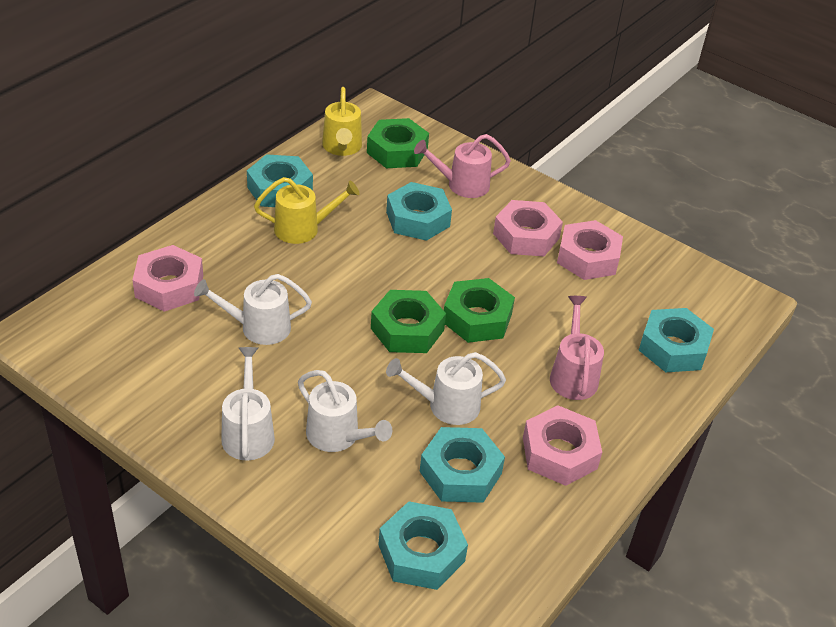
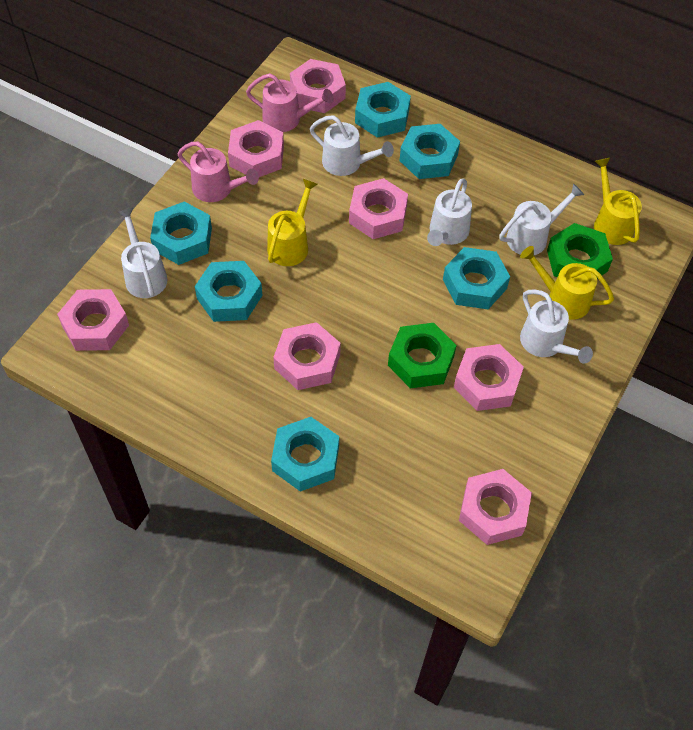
green nut: 3 -> 2
pink nut: 4 -> 7
turquoise nut: 5 -> 6
white watering can: 4 -> 5
yellow watering can: 2 -> 3

